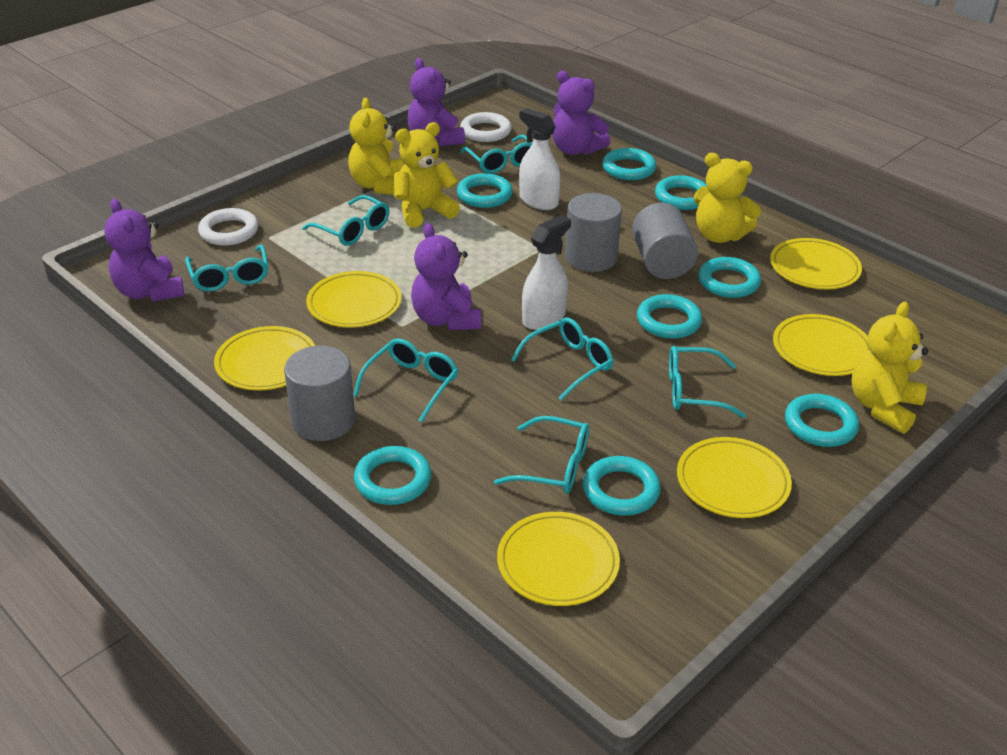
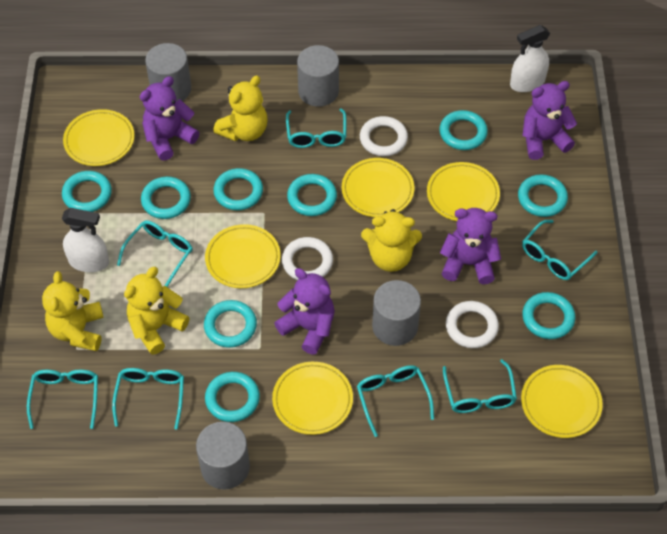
grey cylinder: 3 -> 4
turquoise ring: 8 -> 9
white ring: 2 -> 3

